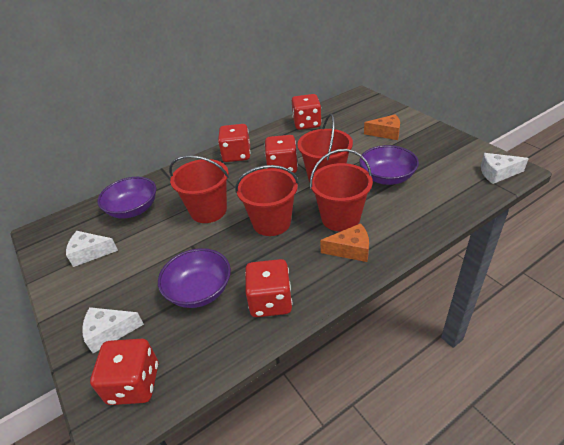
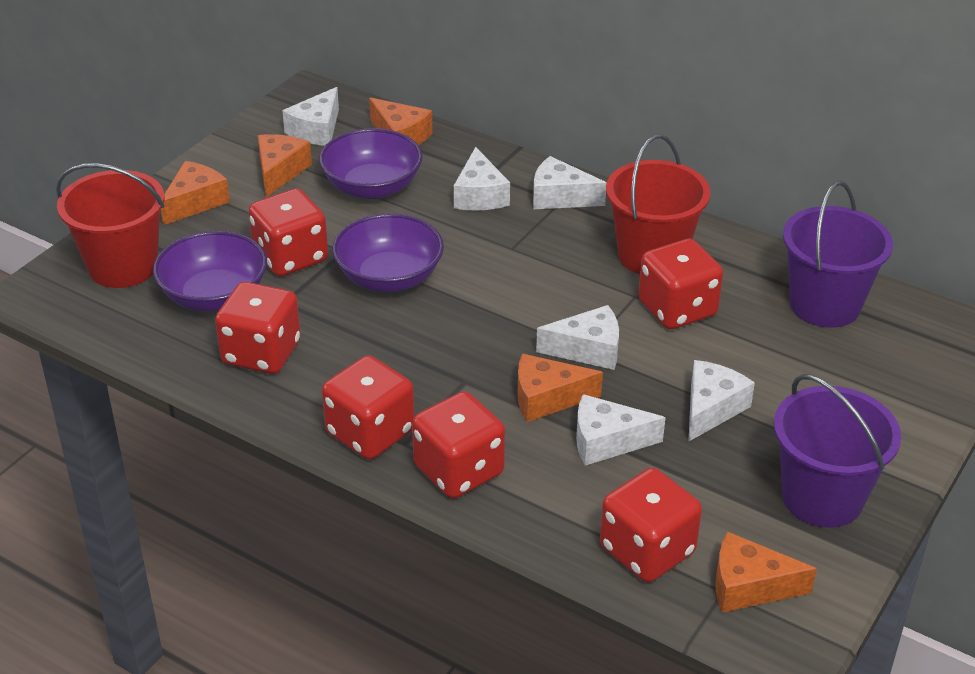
orange cheese: 2 -> 5
purple bucket: 0 -> 2
red bucket: 4 -> 2
red dice: 5 -> 6
white cheese: 3 -> 6

